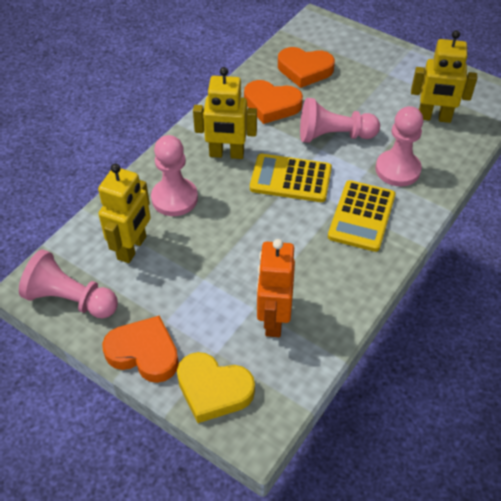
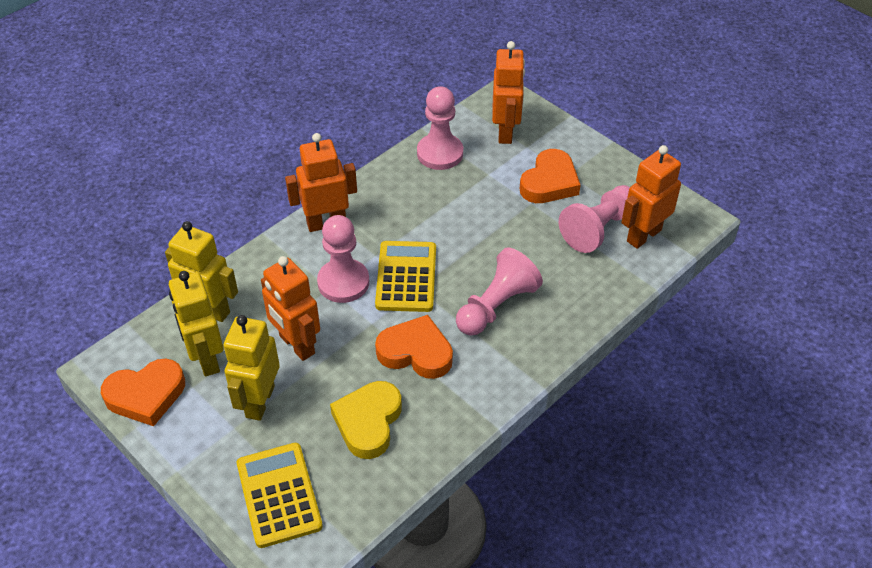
orange robot: 1 -> 4

